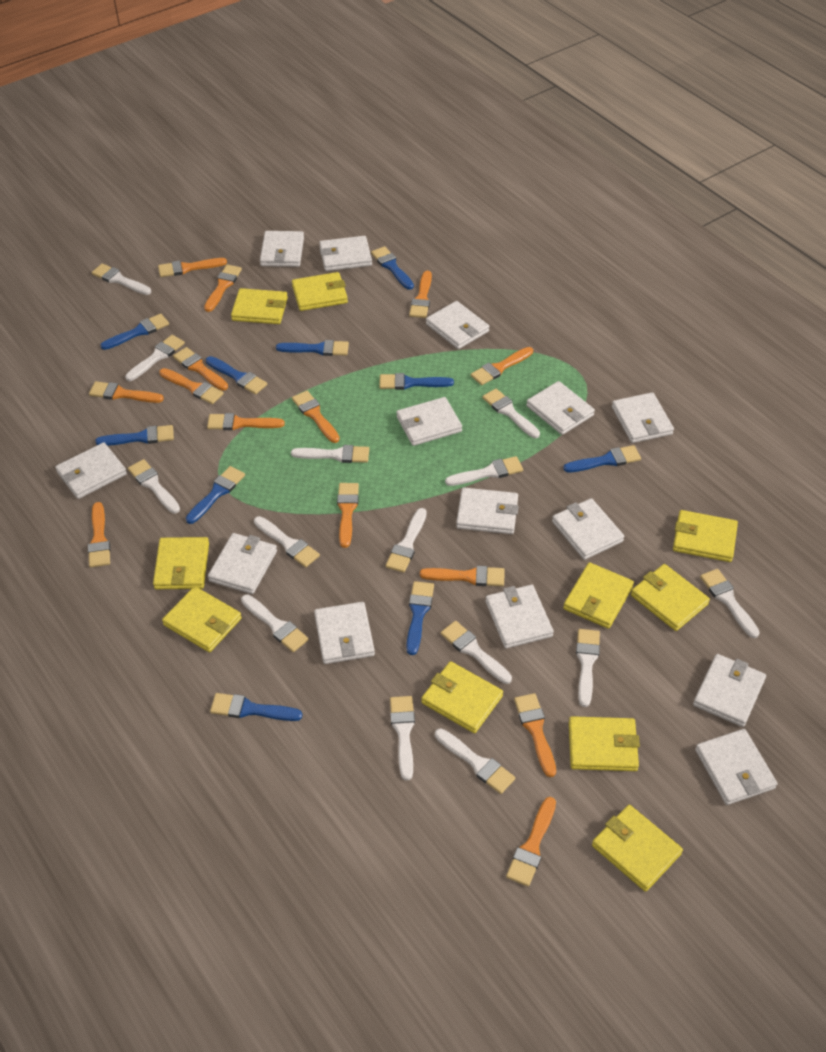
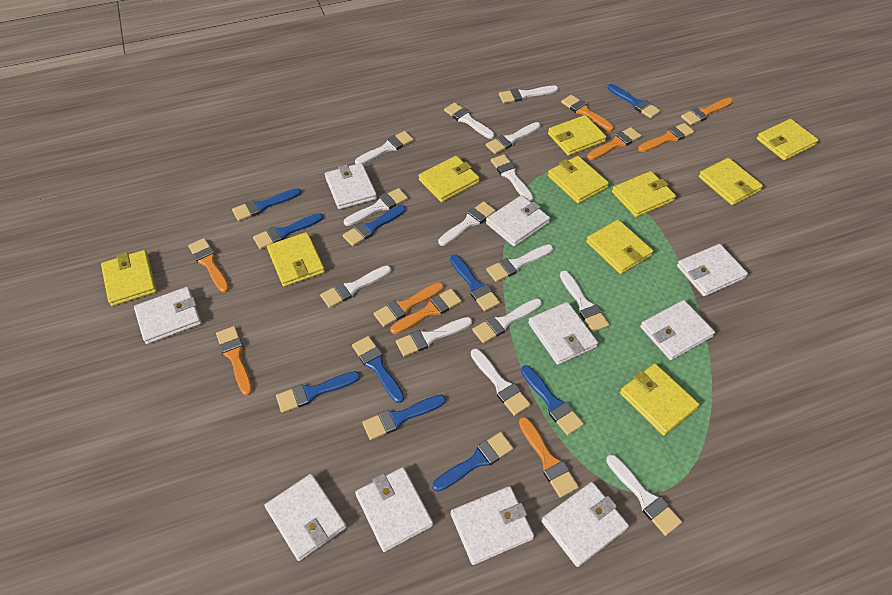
orange brush: 14 -> 9
white wallet: 14 -> 10

